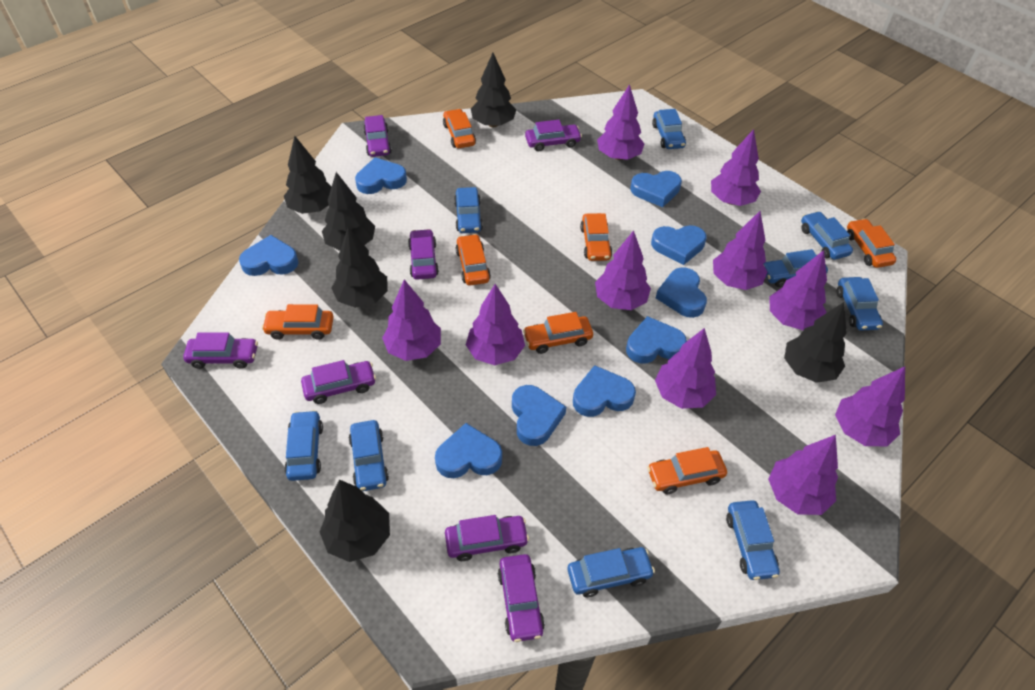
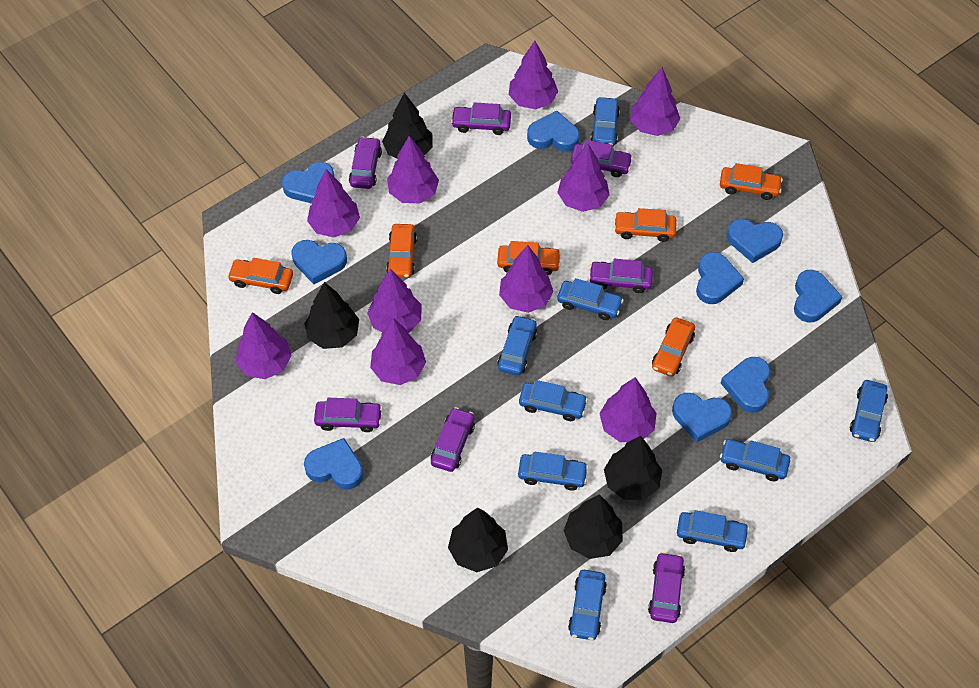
black tree: 6 -> 5
orange car: 7 -> 6

